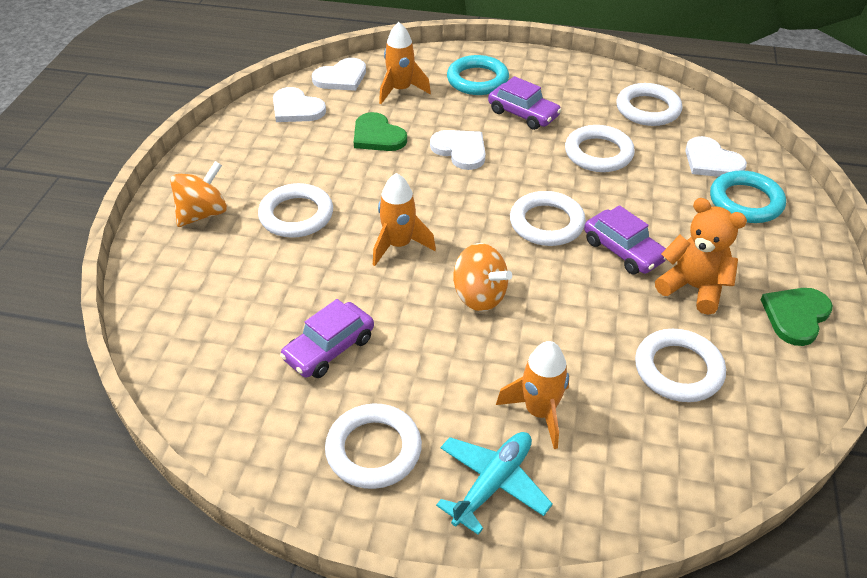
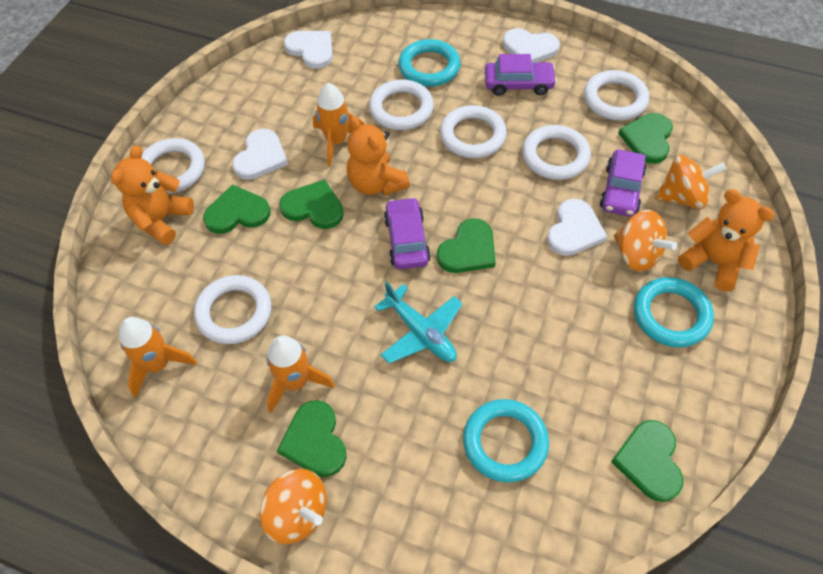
green heart: 2 -> 6
orange spinning top: 2 -> 3
orange teddy bear: 1 -> 3
turquoise ring: 2 -> 3

